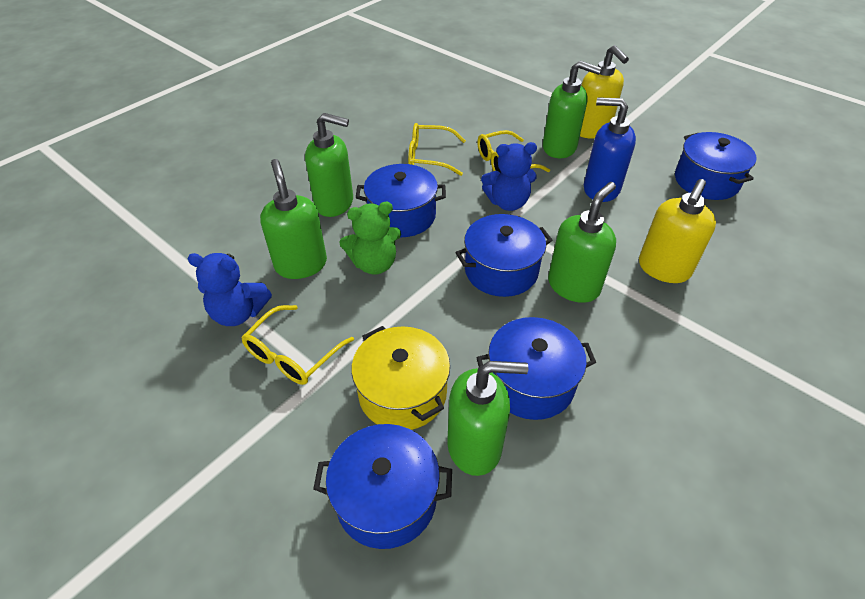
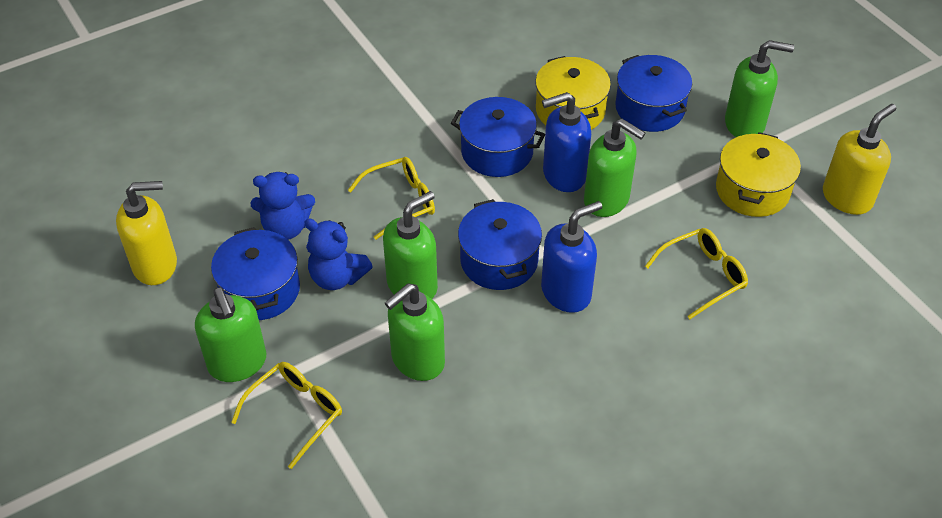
blue pot: 5 -> 4
blue soap dispenser: 1 -> 2
green teddy bear: 1 -> 0
yellow pot: 1 -> 2

